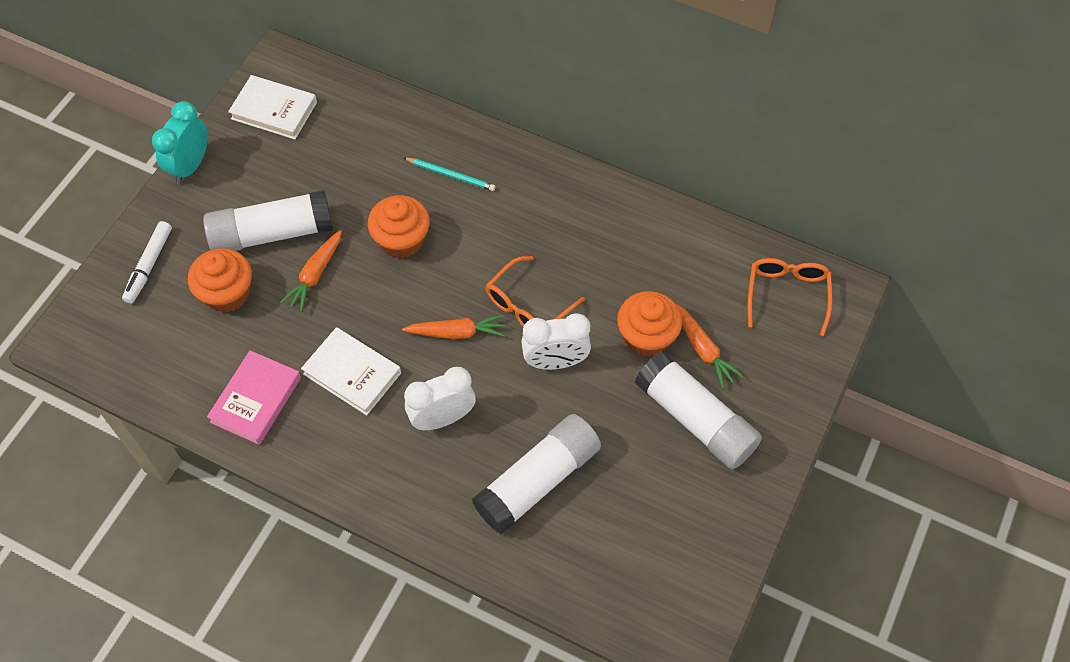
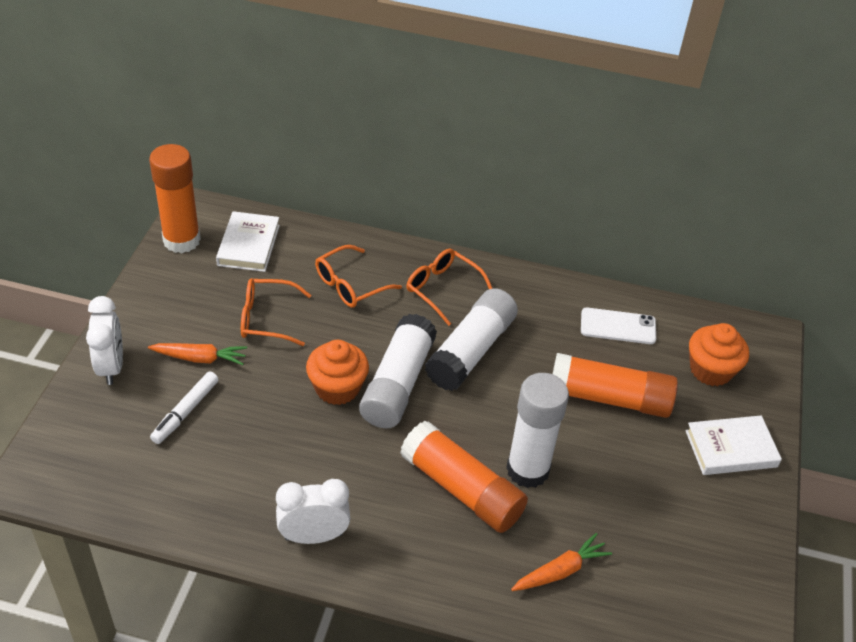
orange carrot: 3 -> 2
orange cupcake: 3 -> 2
orange glasses: 2 -> 3
orange glue stick: 0 -> 3
pink book: 1 -> 0
turquoise clock: 1 -> 0
turquoise pencil: 1 -> 0
white phone: 0 -> 1

